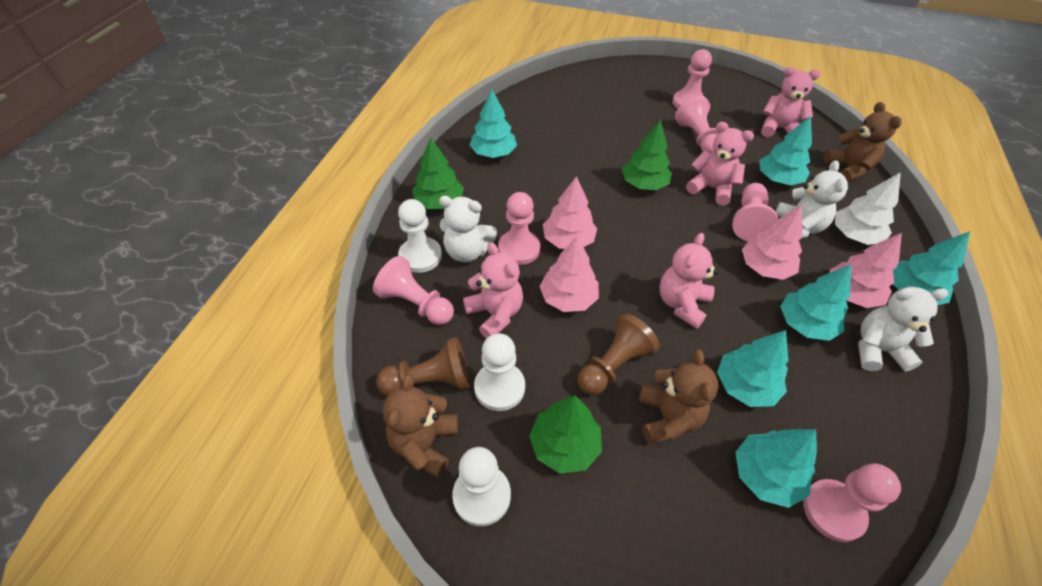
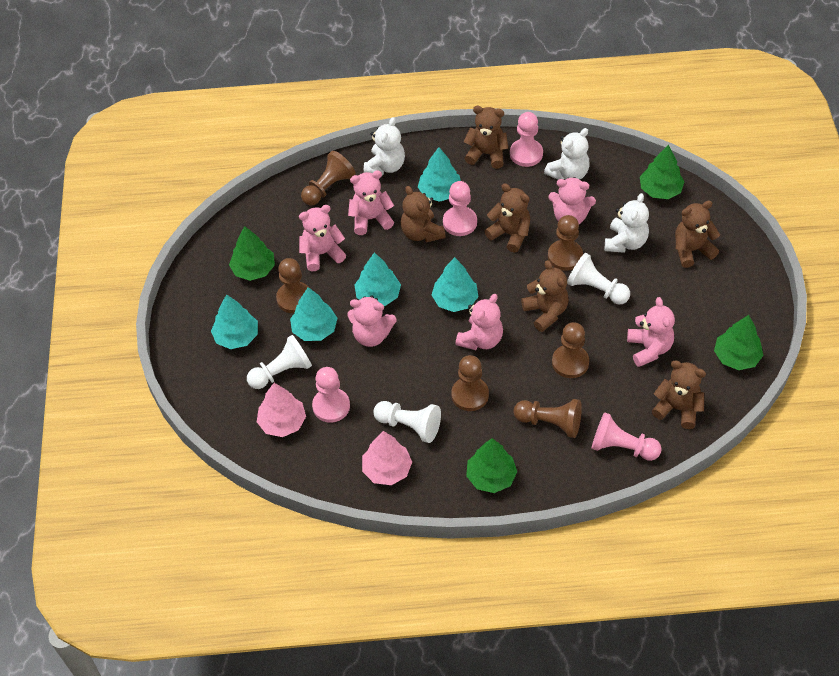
brown pawn: 2 -> 6
brown teddy bear: 3 -> 6
green tree: 3 -> 4
pink pawn: 6 -> 4
pink teddy bear: 4 -> 6
pink tree: 4 -> 2
turquoise tree: 6 -> 5
white tree: 1 -> 0

